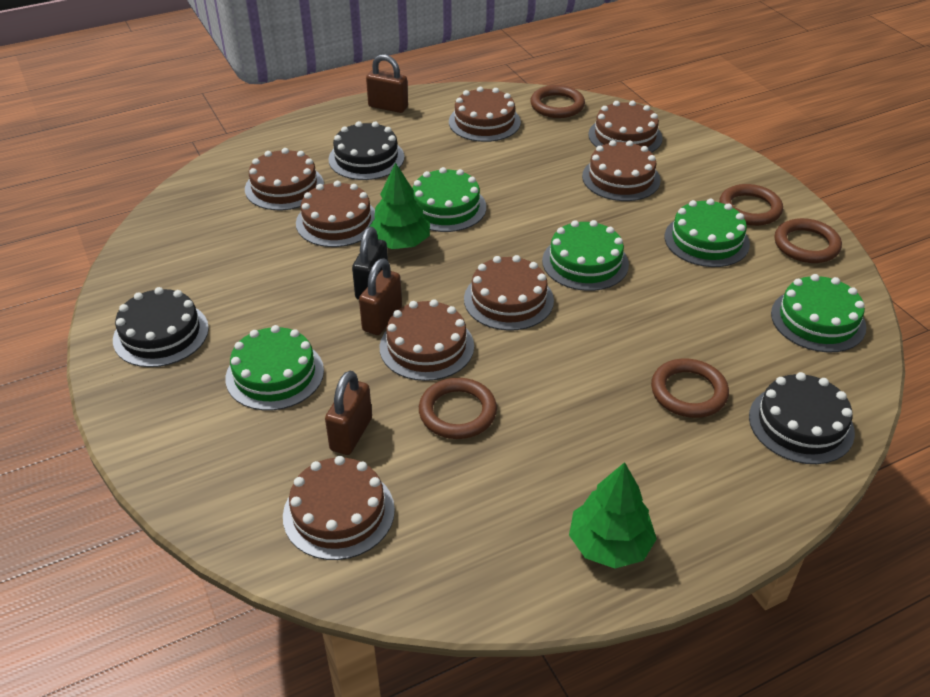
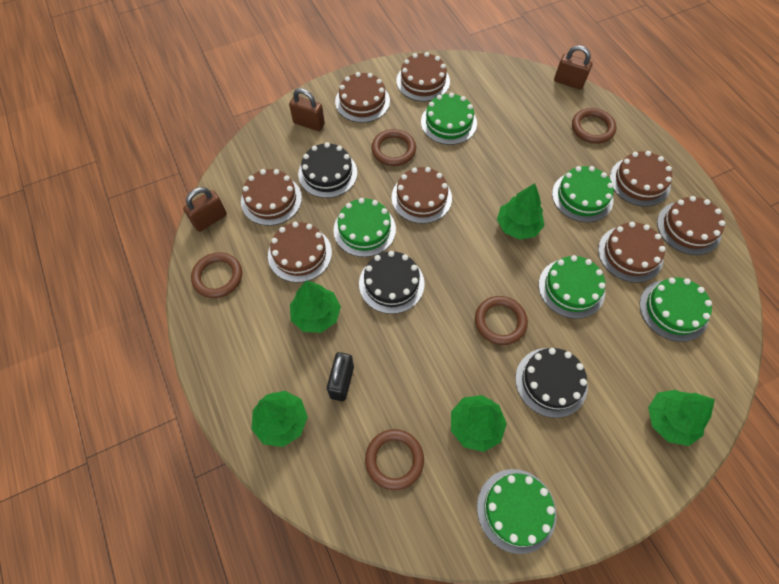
green cake: 5 -> 6
green tree: 2 -> 5

